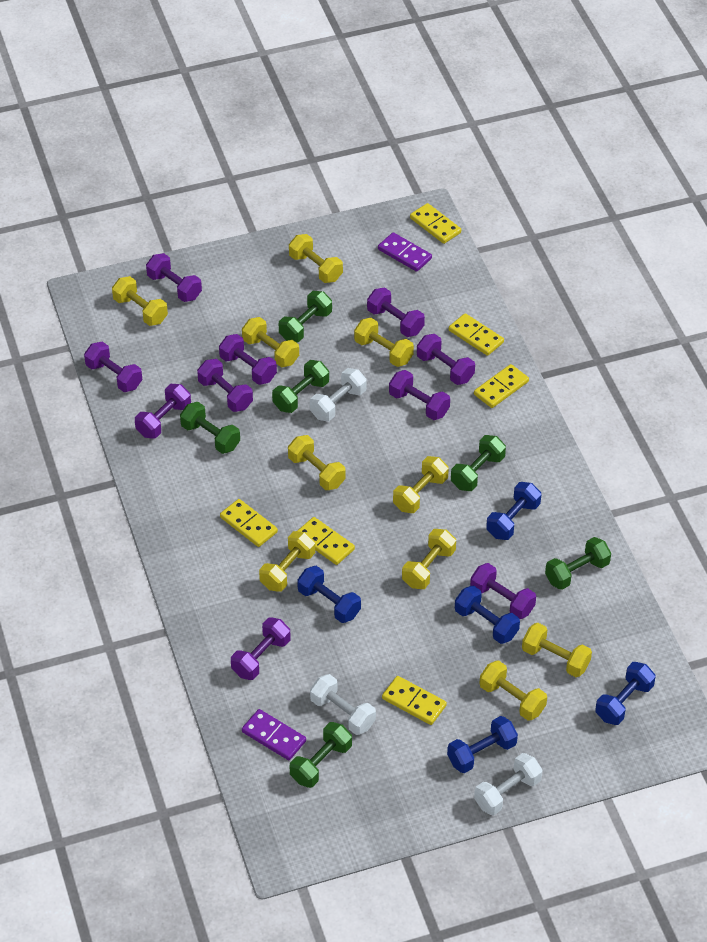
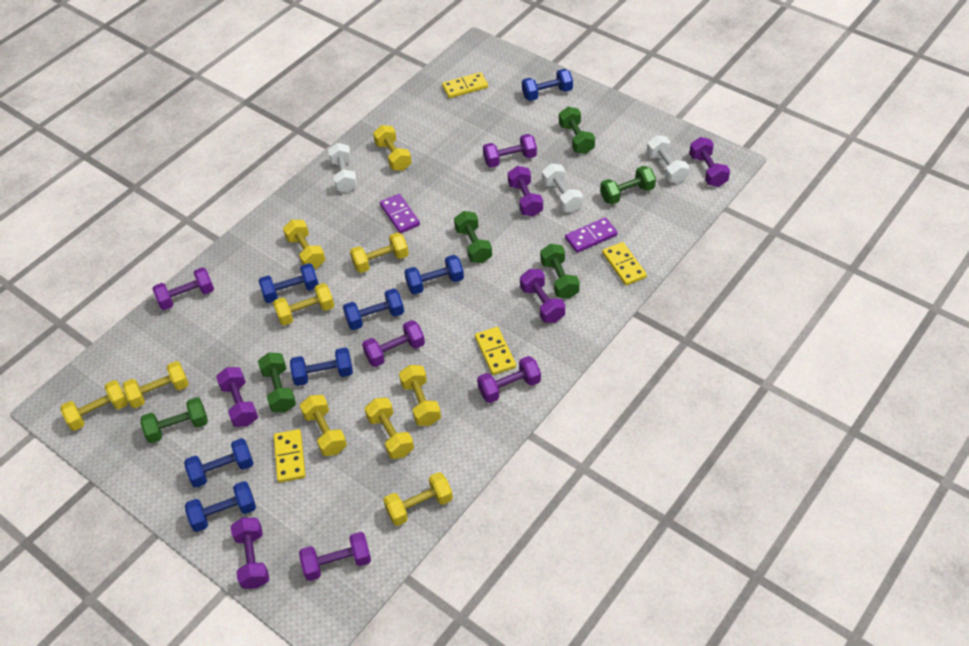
blue dumbbell: 5 -> 7
yellow domino: 6 -> 4

